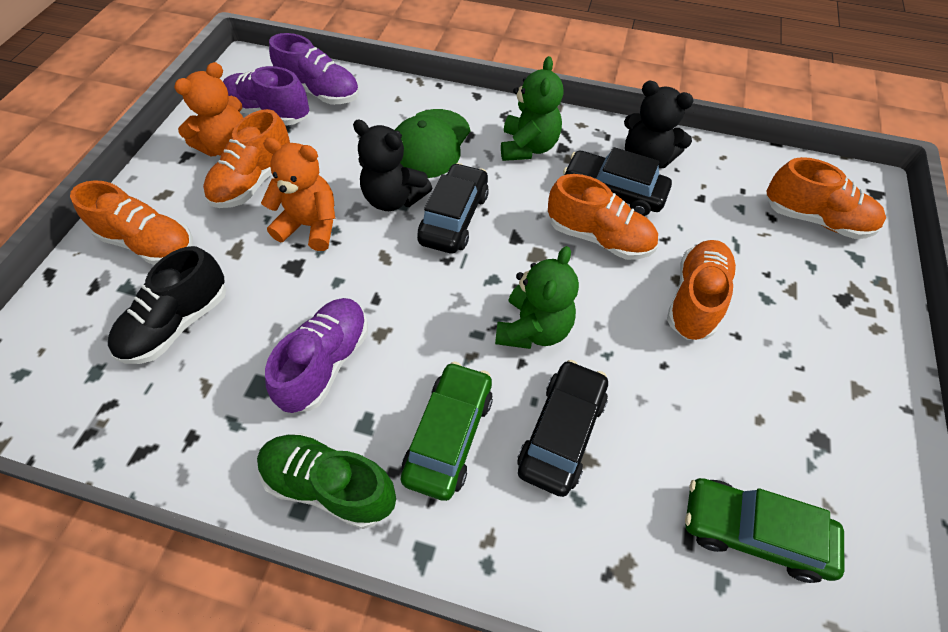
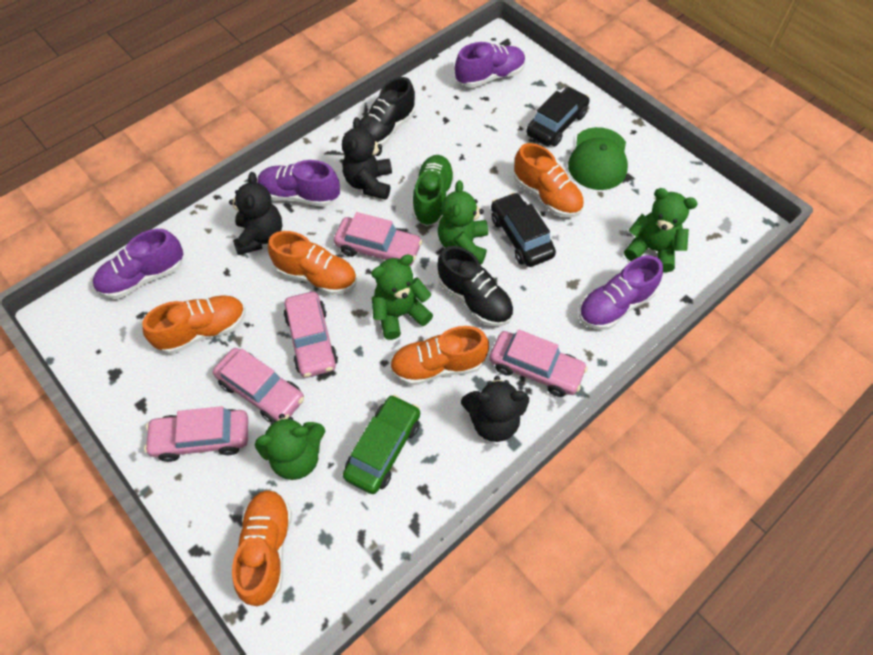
black car: 3 -> 2
black shoe: 1 -> 2
black teddy bear: 2 -> 3
green car: 2 -> 1
green teddy bear: 2 -> 4
orange teddy bear: 2 -> 0
pink car: 0 -> 5
purple shoe: 3 -> 4

